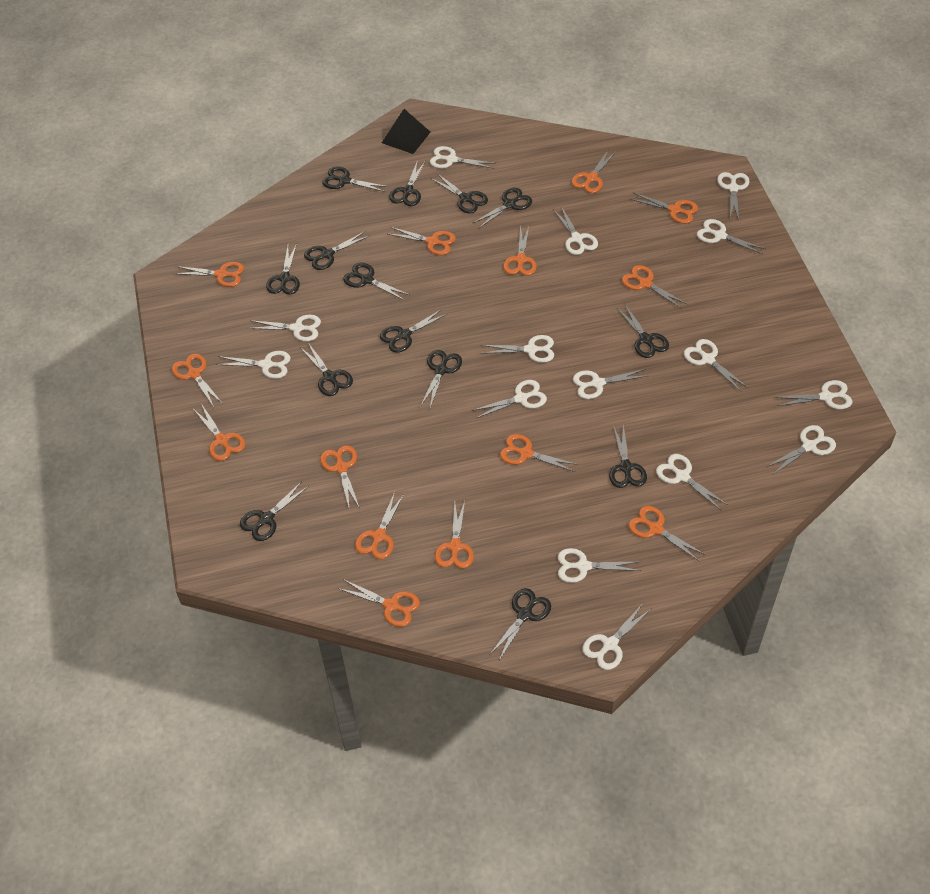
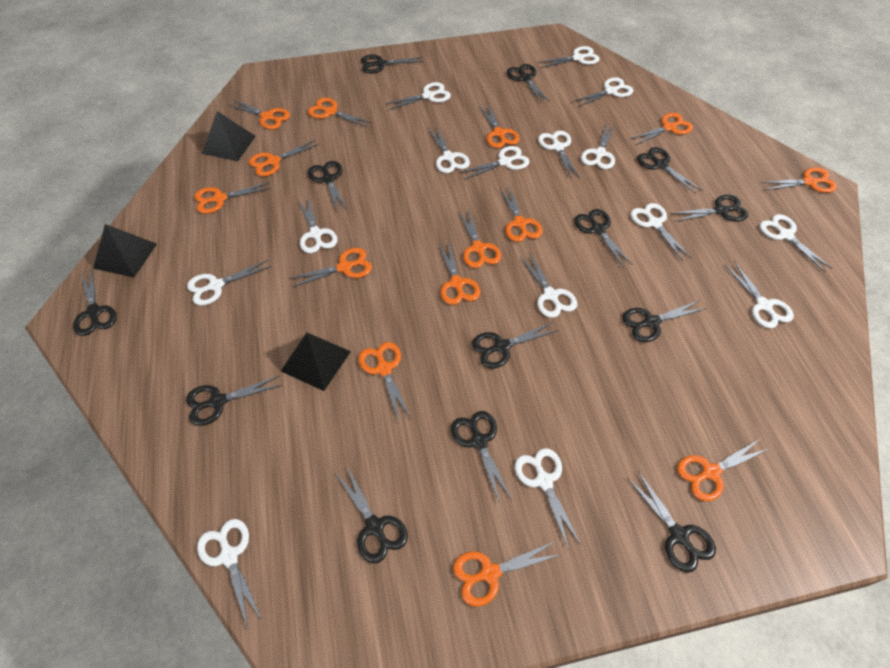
black pyramid: 1 -> 3
black scissors: 14 -> 13

